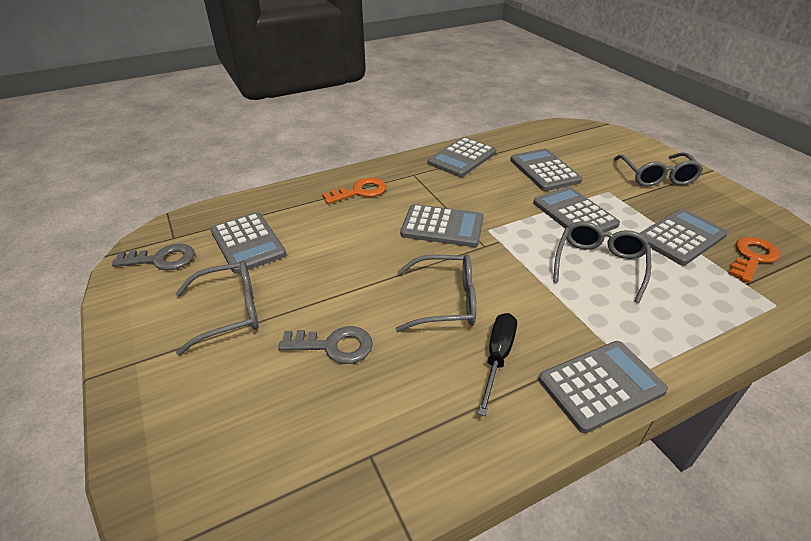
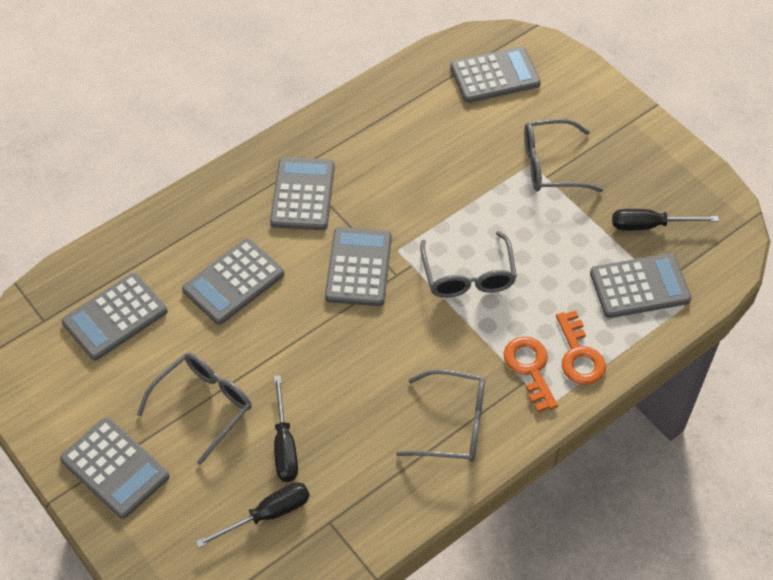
black screwdriver: 1 -> 3
grey key: 2 -> 0

